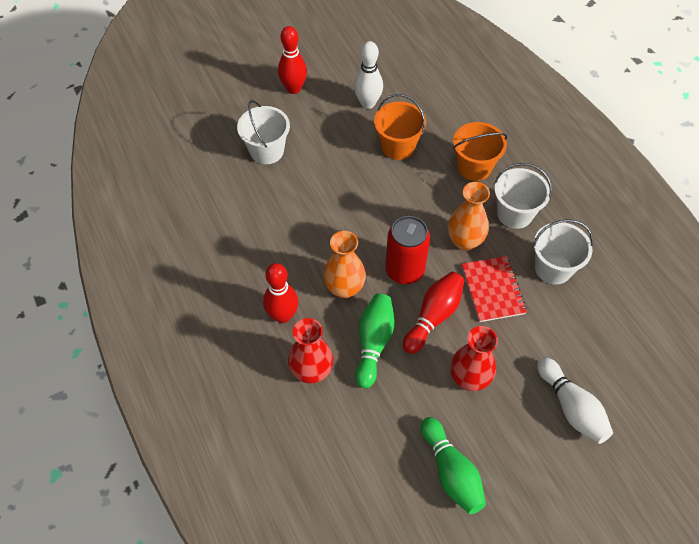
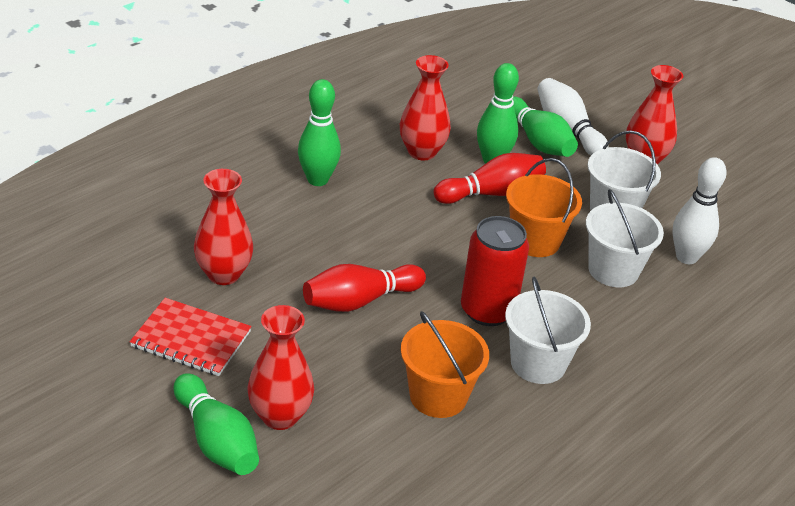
green bowling pin: 2 -> 4
orange vase: 2 -> 0
red bowling pin: 3 -> 2
red vase: 2 -> 4

